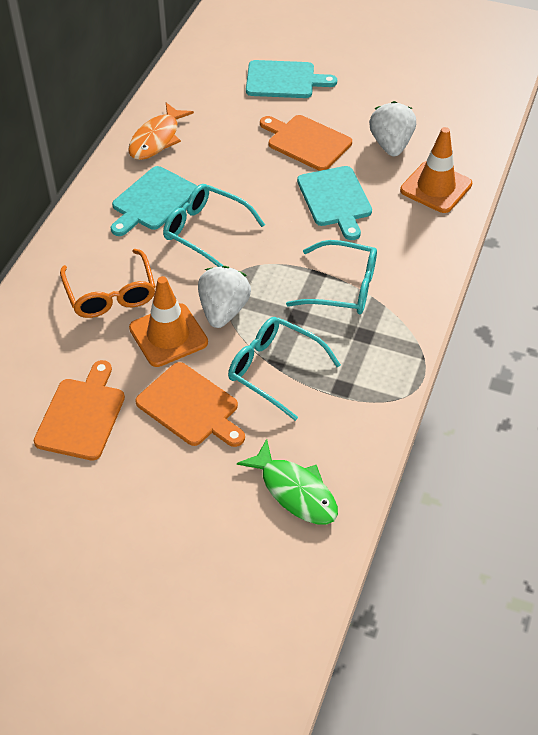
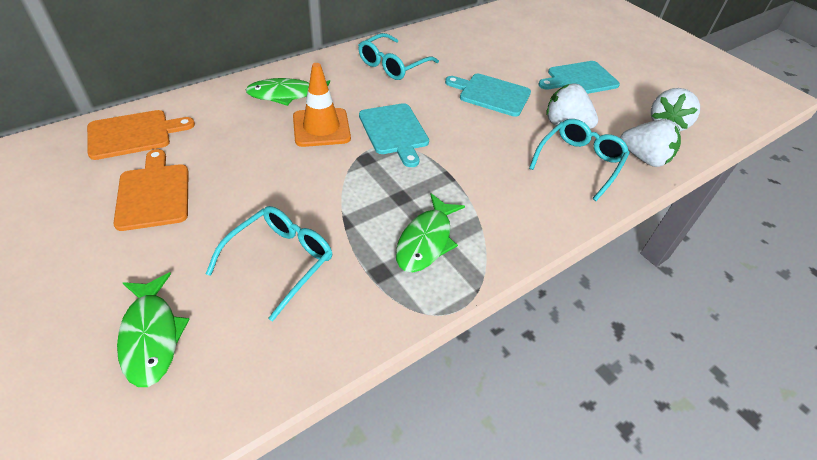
green fish: 1 -> 3
orange cutting board: 3 -> 2
orange fish: 1 -> 0
orange glasses: 1 -> 0
orange traffic cone: 2 -> 1
white strawberry: 2 -> 3

